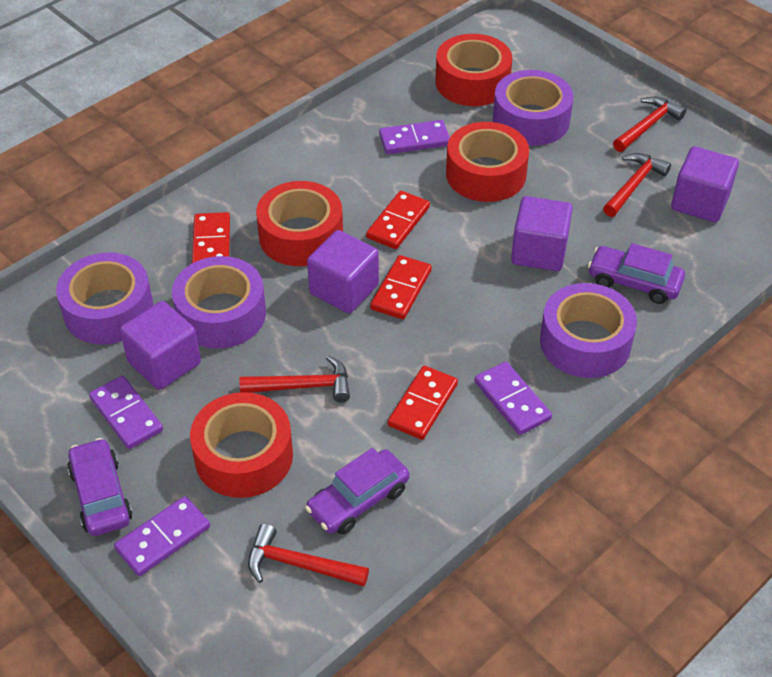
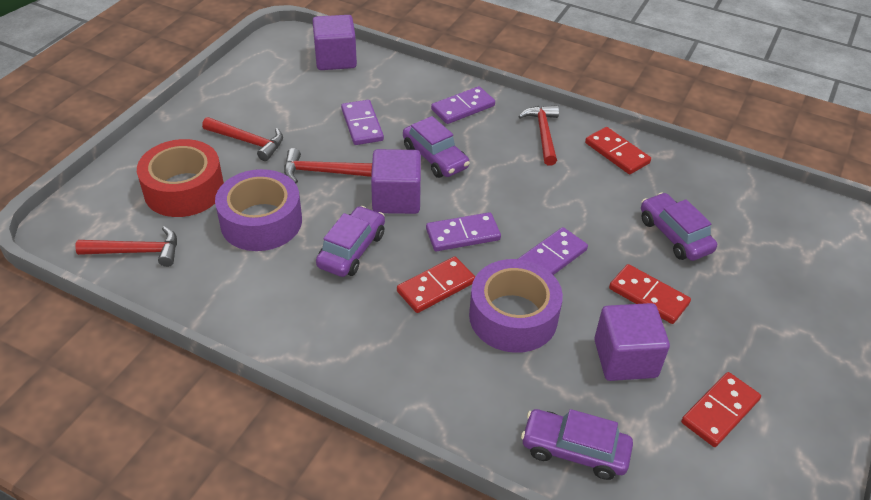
purple car: 3 -> 4
purple cube: 4 -> 3
purple tape: 4 -> 2
red tape: 4 -> 1

